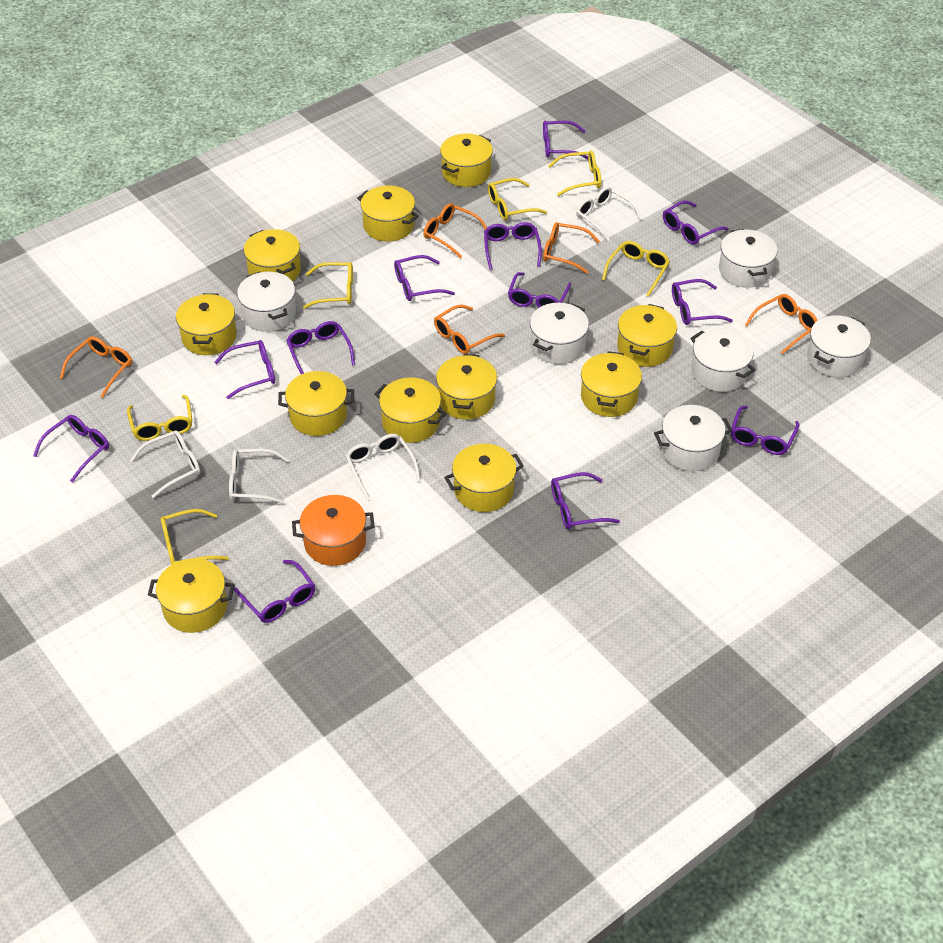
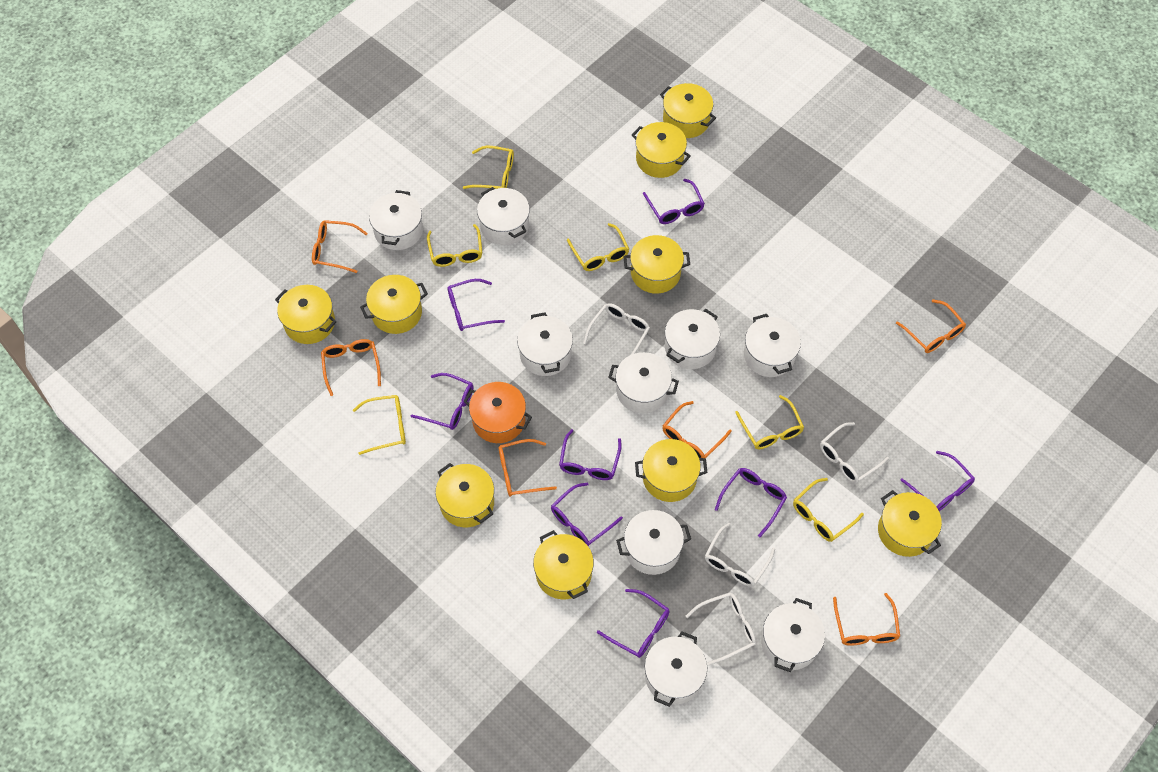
orange glasses: 5 -> 6
purple glasses: 12 -> 8
white pot: 6 -> 9
yellow pot: 11 -> 9

